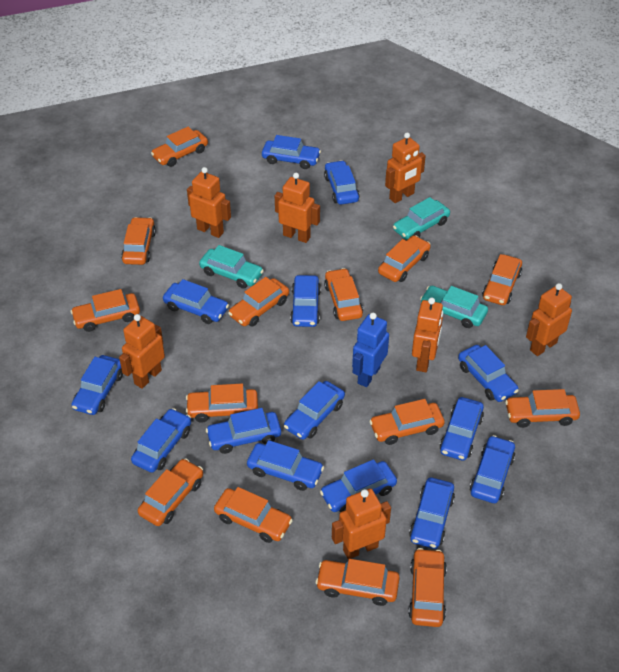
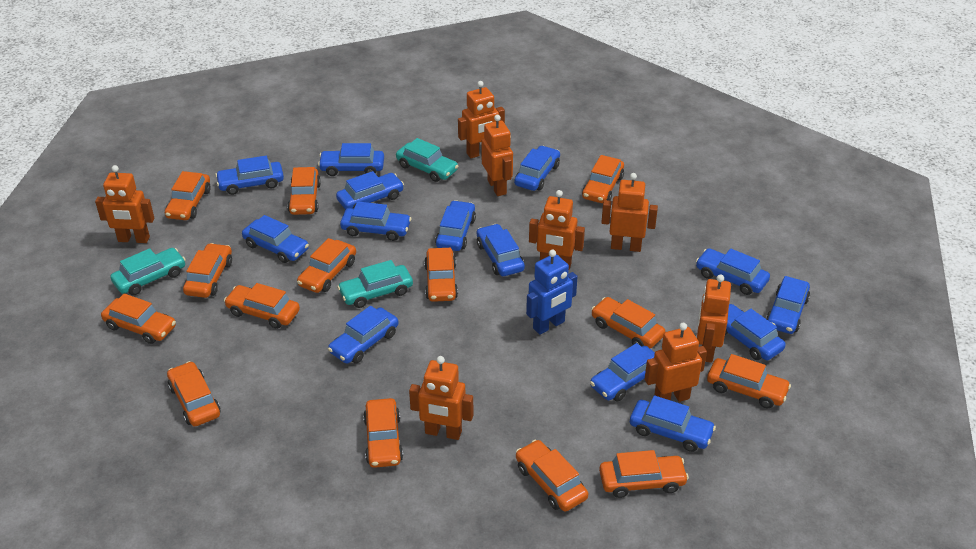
orange robot: 7 -> 8

